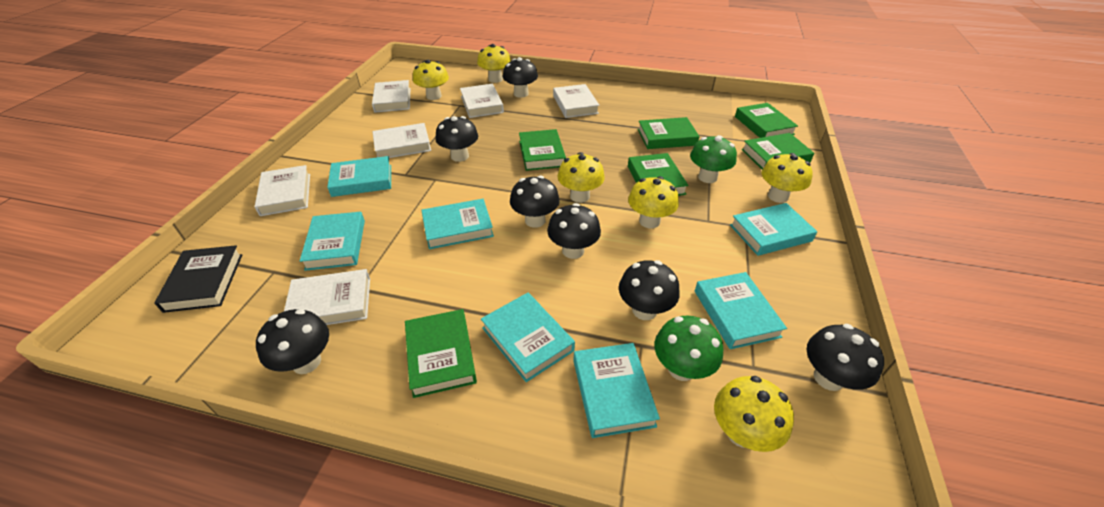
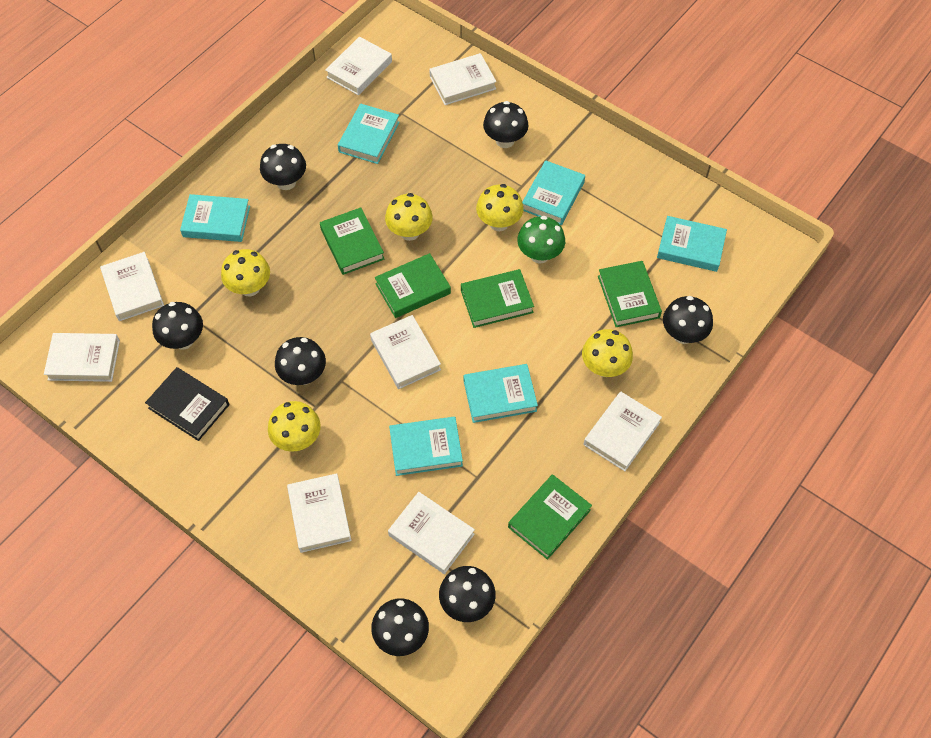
green book: 6 -> 5
green mushroom: 2 -> 1
turquoise book: 7 -> 6
white book: 6 -> 8
yellow mushroom: 6 -> 5

